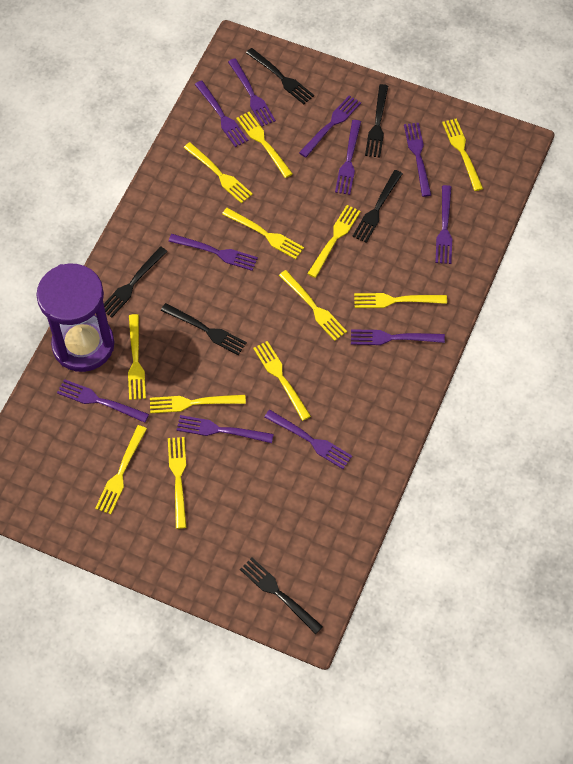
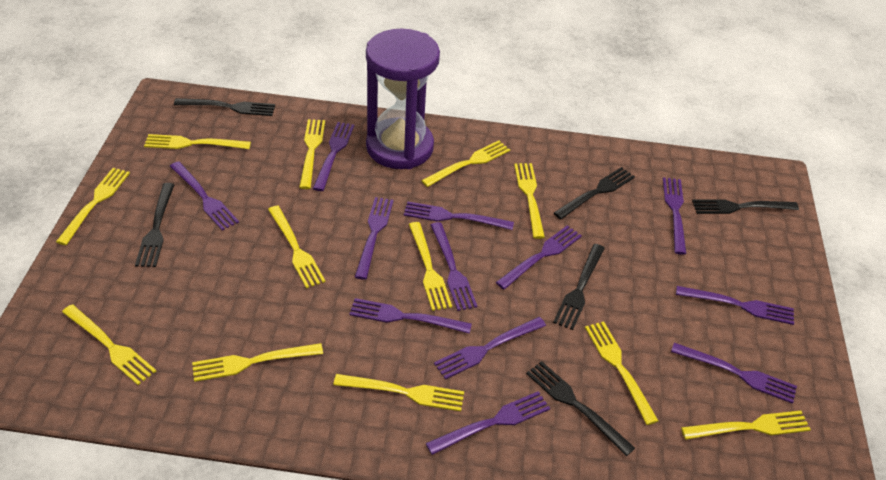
purple fork: 11 -> 12

